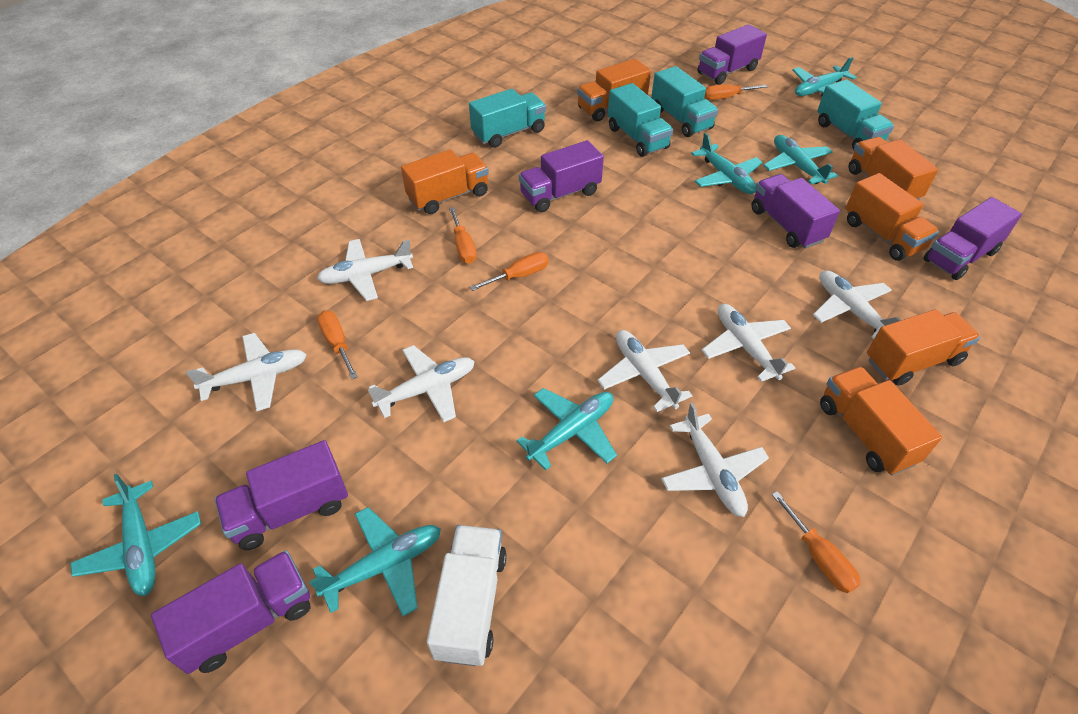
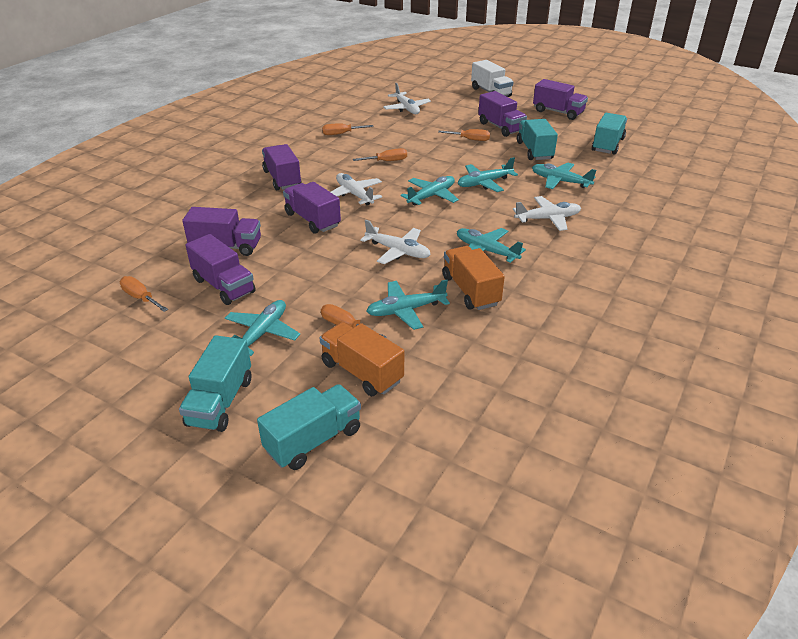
orange truck: 6 -> 2
white plane: 7 -> 4

